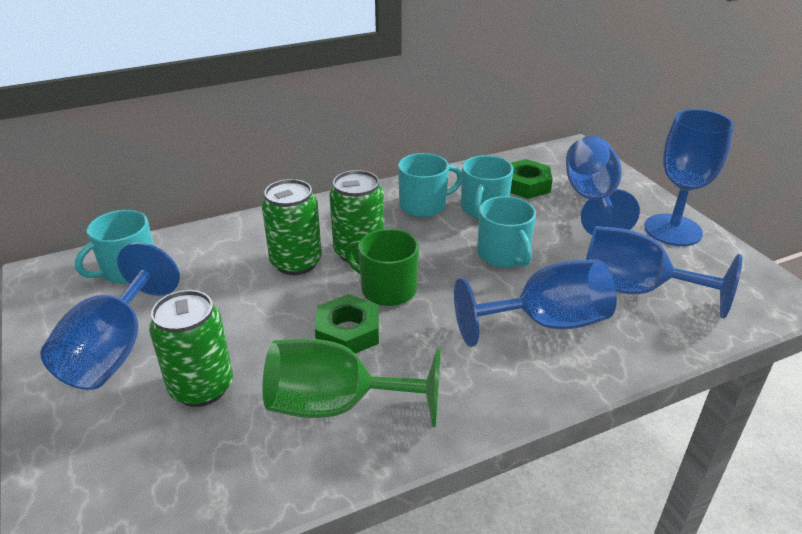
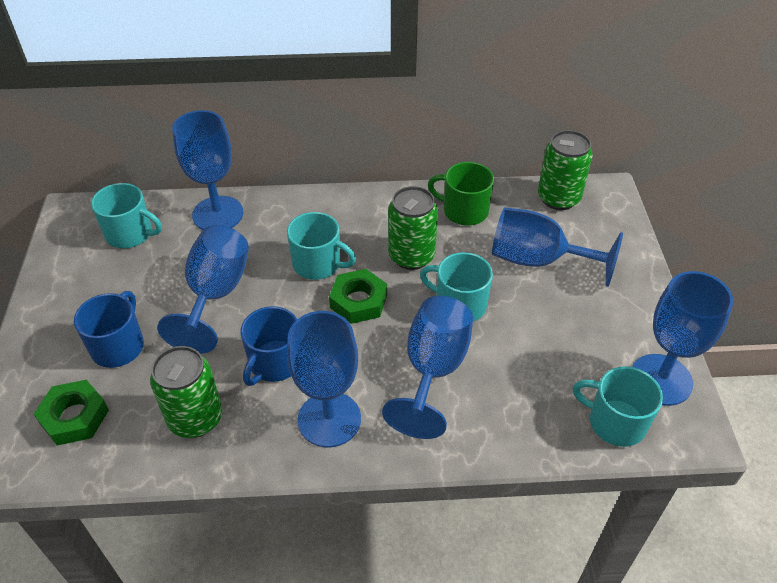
blue goblet: 5 -> 6
blue mug: 0 -> 2
green goblet: 1 -> 0

